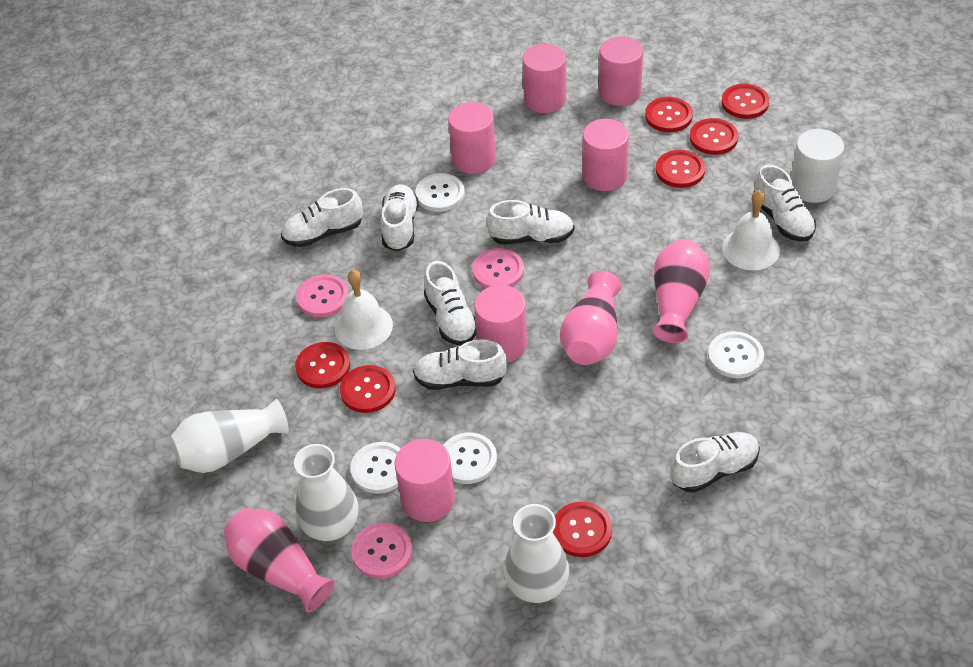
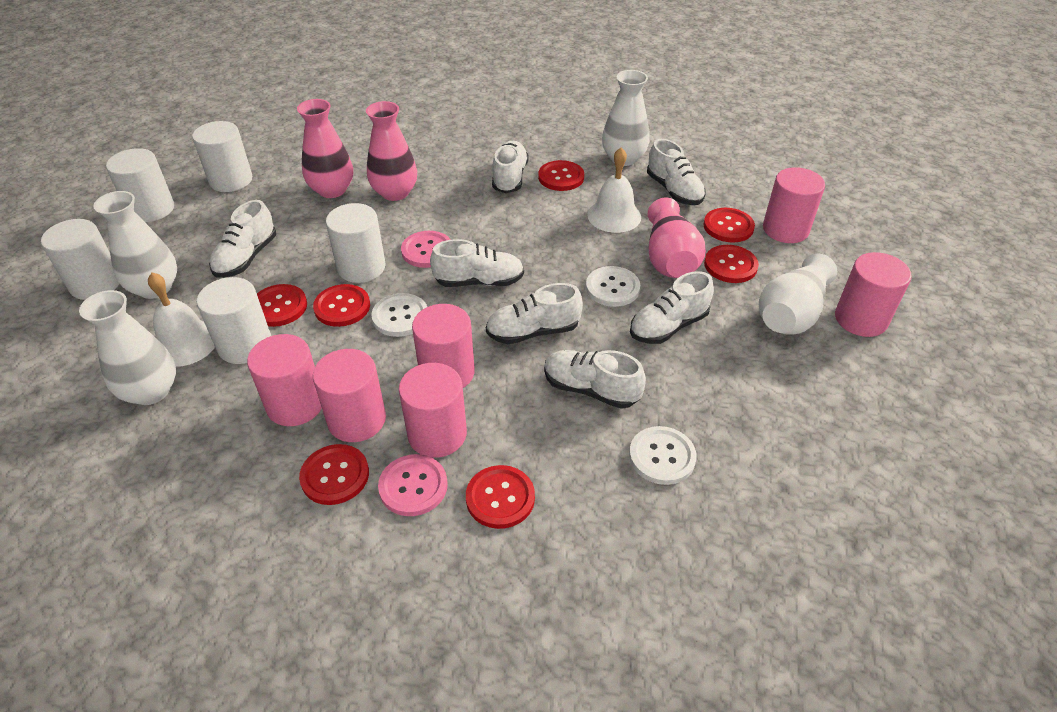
pink button: 3 -> 2
white button: 4 -> 3
white cylinder: 1 -> 5
white vase: 3 -> 4

